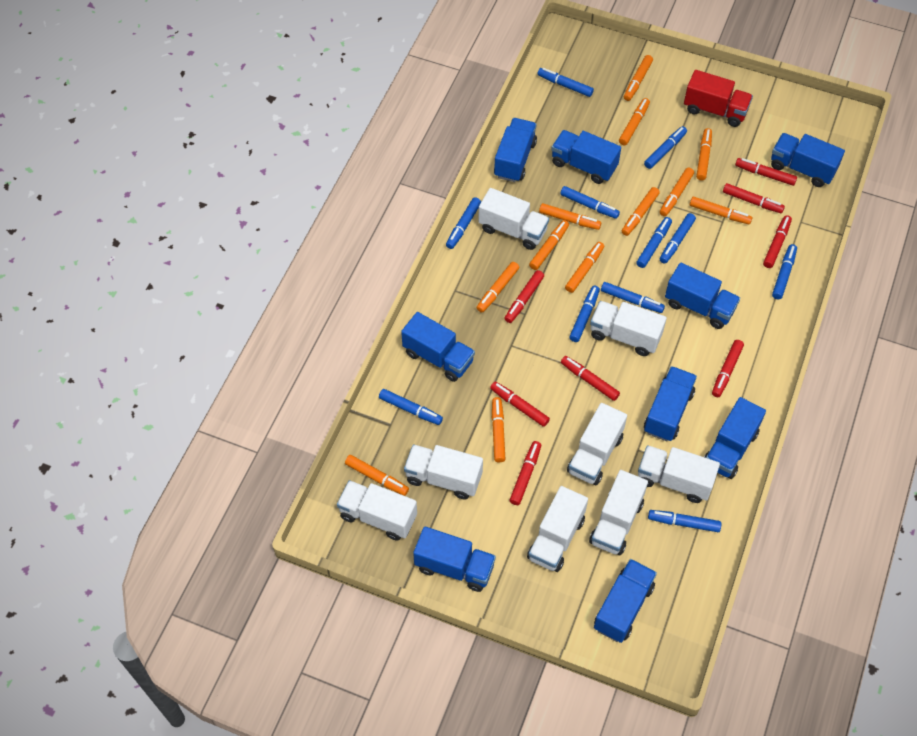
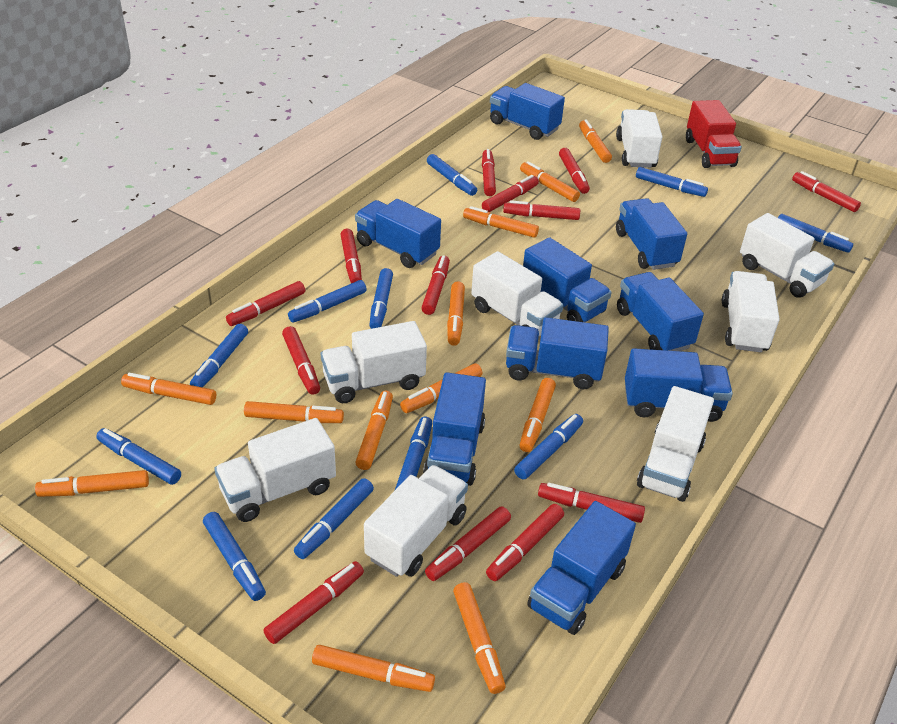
red marker: 8 -> 13

